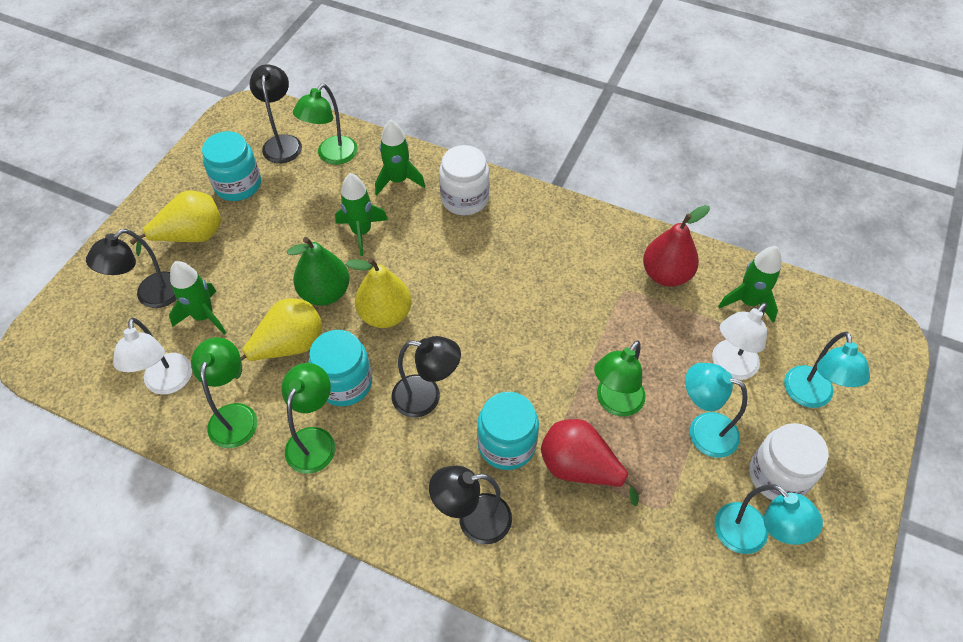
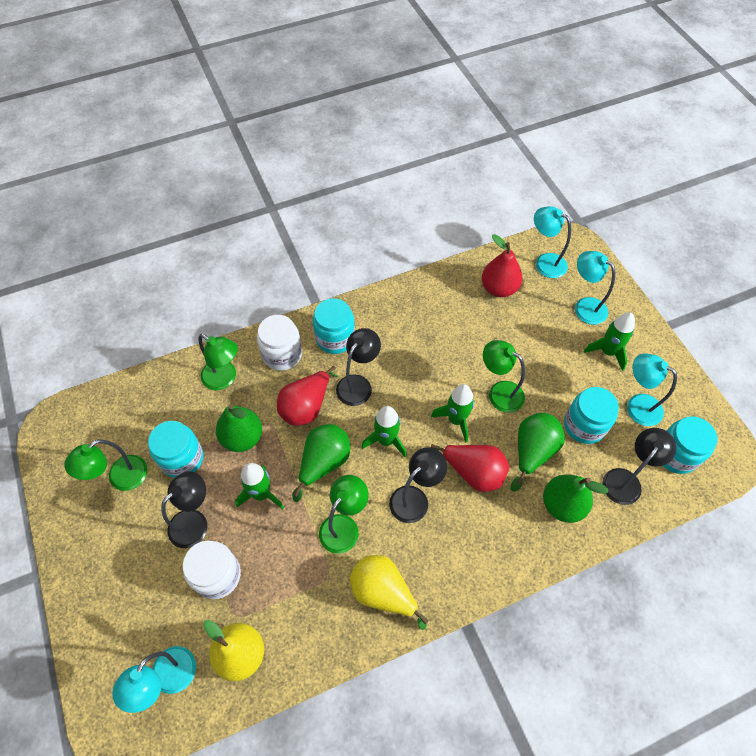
green pear: 1 -> 4
red pear: 2 -> 3
turquoise jar: 3 -> 4
turquoise lamp: 3 -> 4
white lamp: 2 -> 0
yellow pear: 3 -> 2

